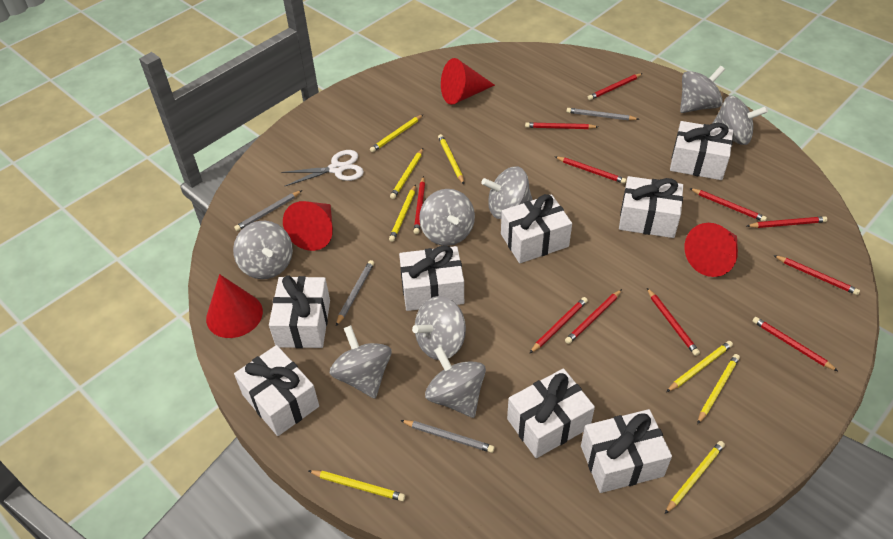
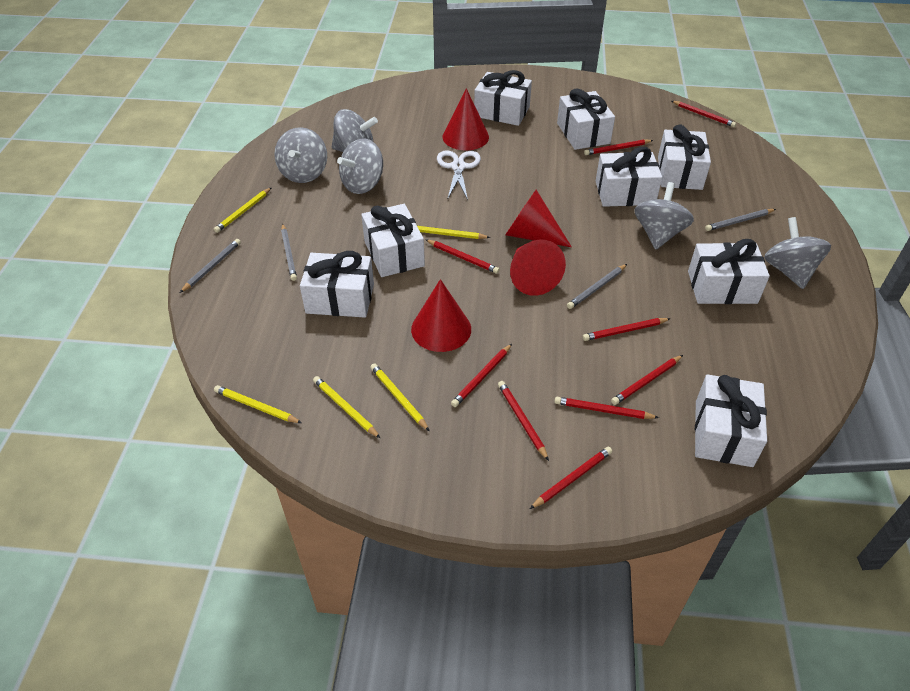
grey spinning top: 8 -> 5
red pencil: 11 -> 9
yellow pencil: 8 -> 5

